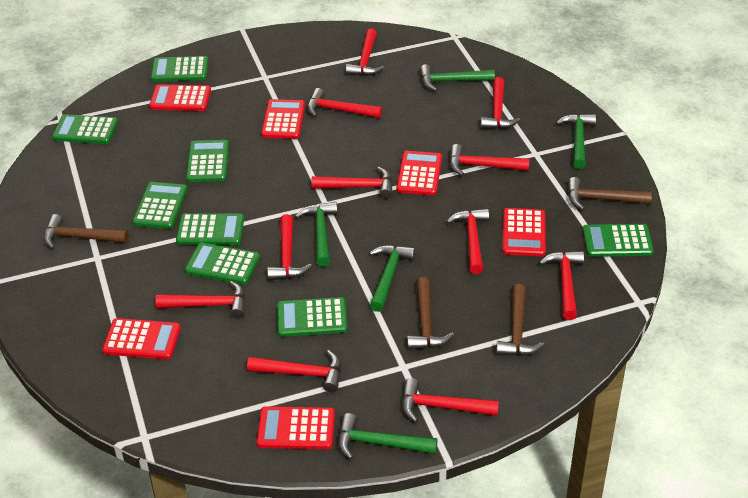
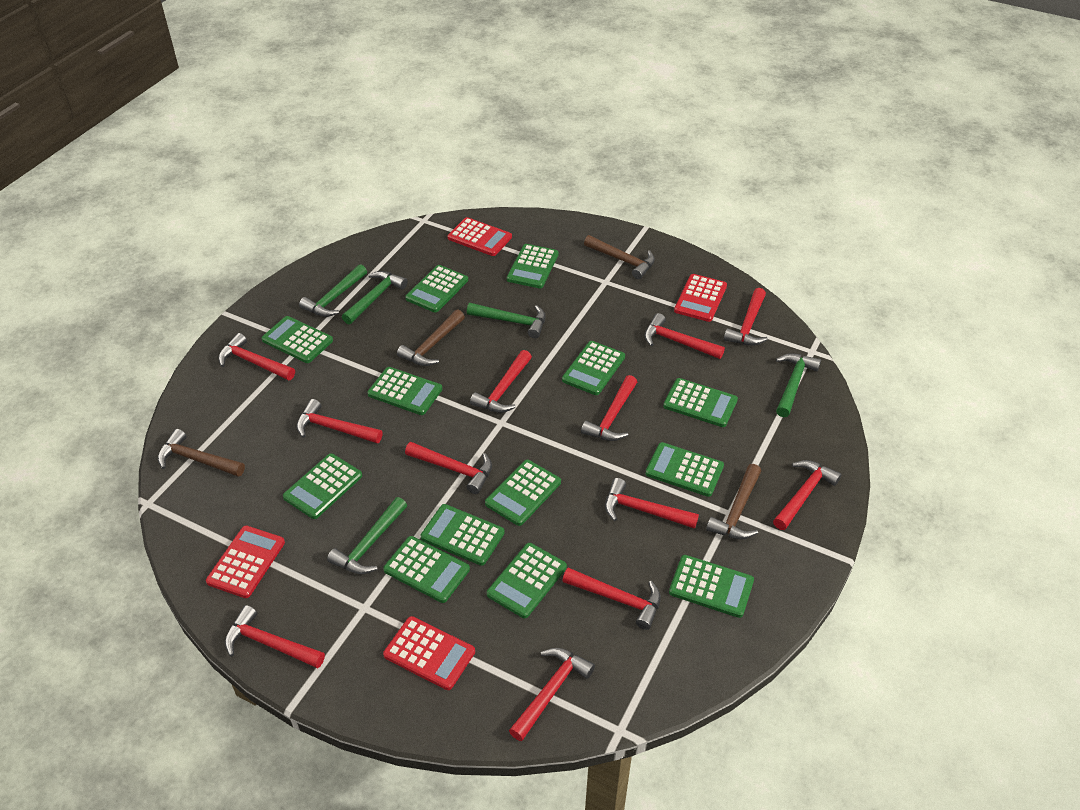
green calculator: 8 -> 13
red calculator: 6 -> 4
red hammer: 11 -> 12

